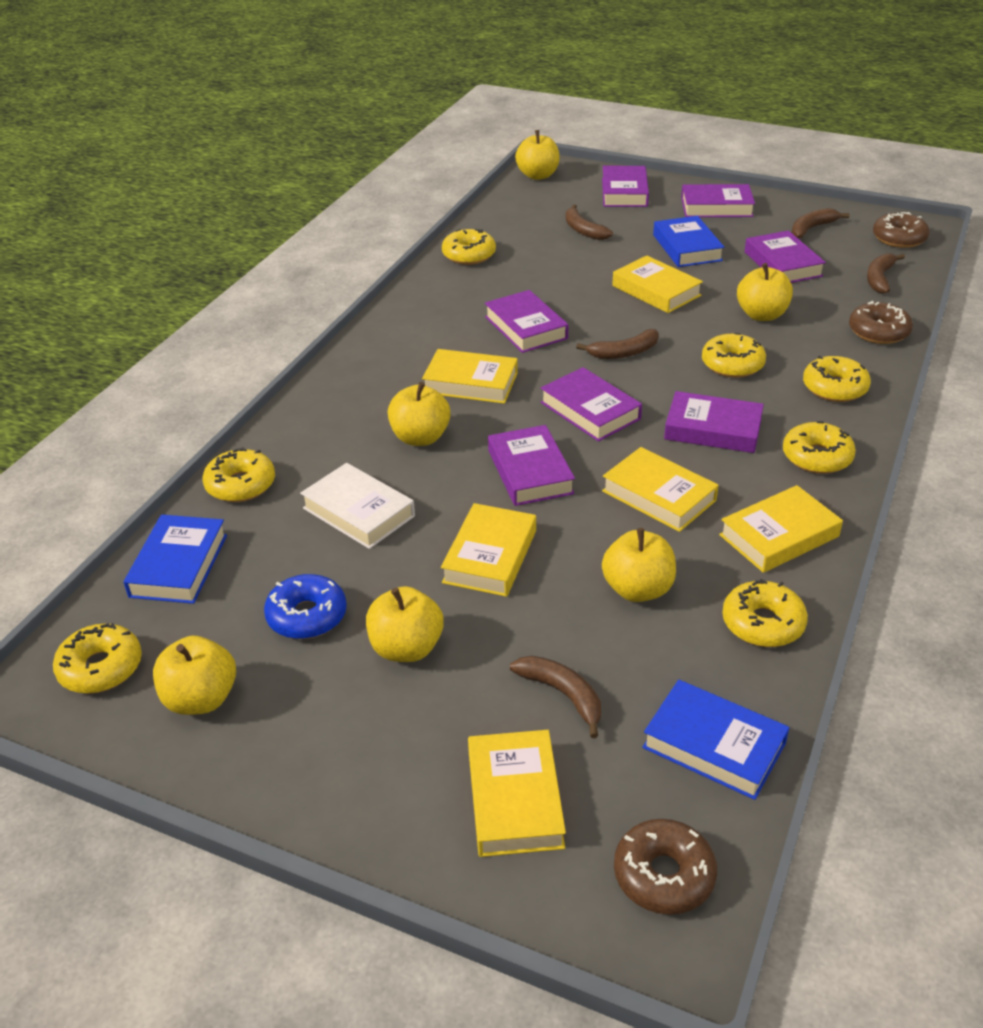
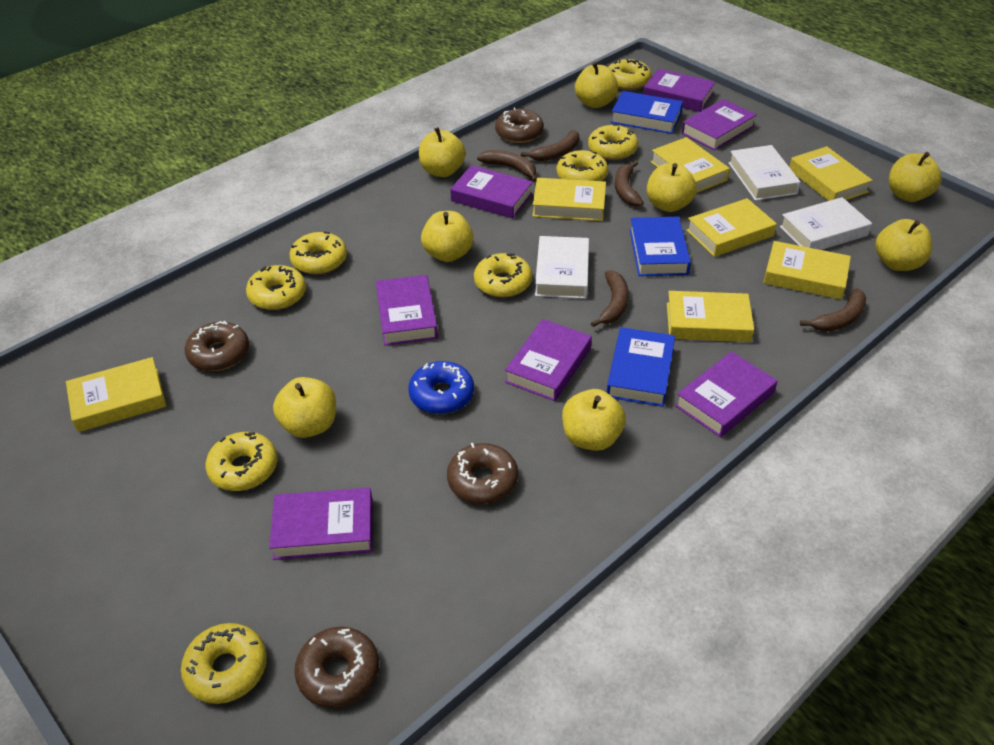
brown donut: 3 -> 4
white book: 1 -> 3
yellow apple: 6 -> 8
yellow book: 6 -> 7
yellow donut: 7 -> 8

